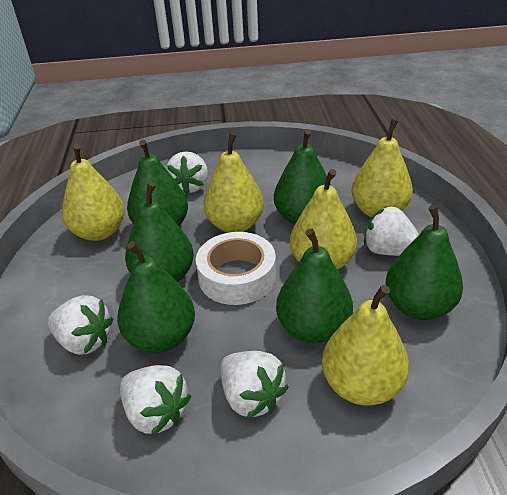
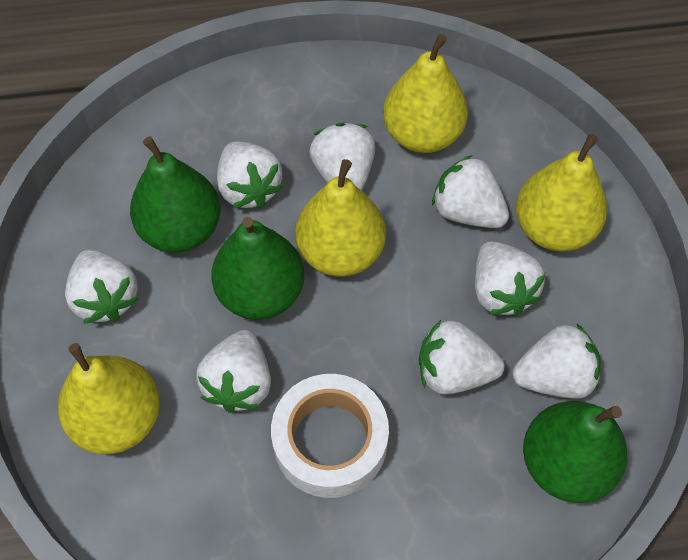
green pear: 6 -> 3
white strawberry: 5 -> 8
yellow pear: 5 -> 4

